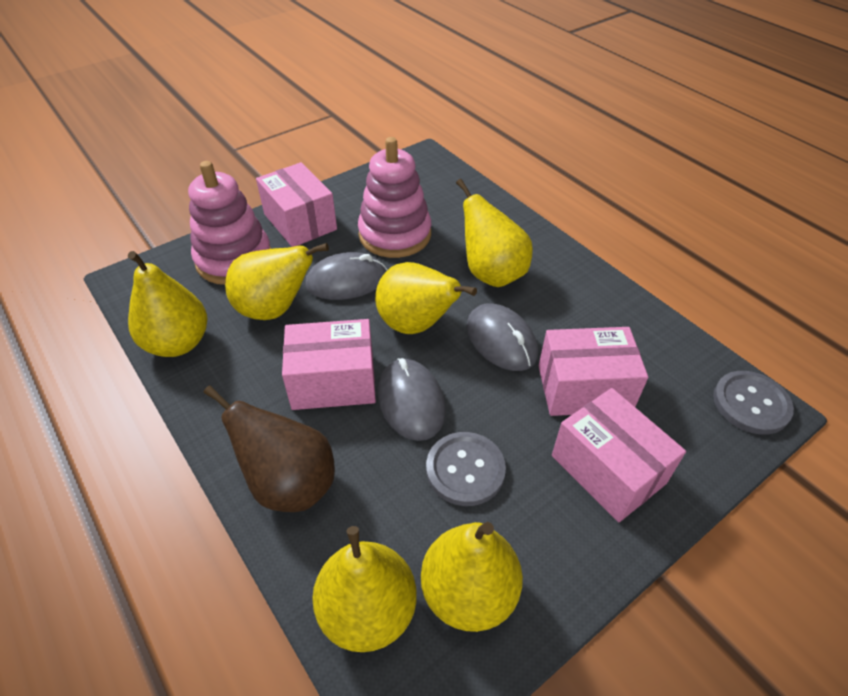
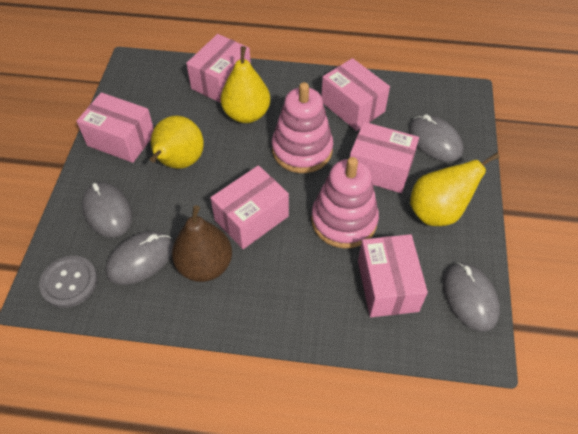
grey button: 2 -> 1
grey mouse: 3 -> 4
pink box: 4 -> 6
yellow pear: 6 -> 3

